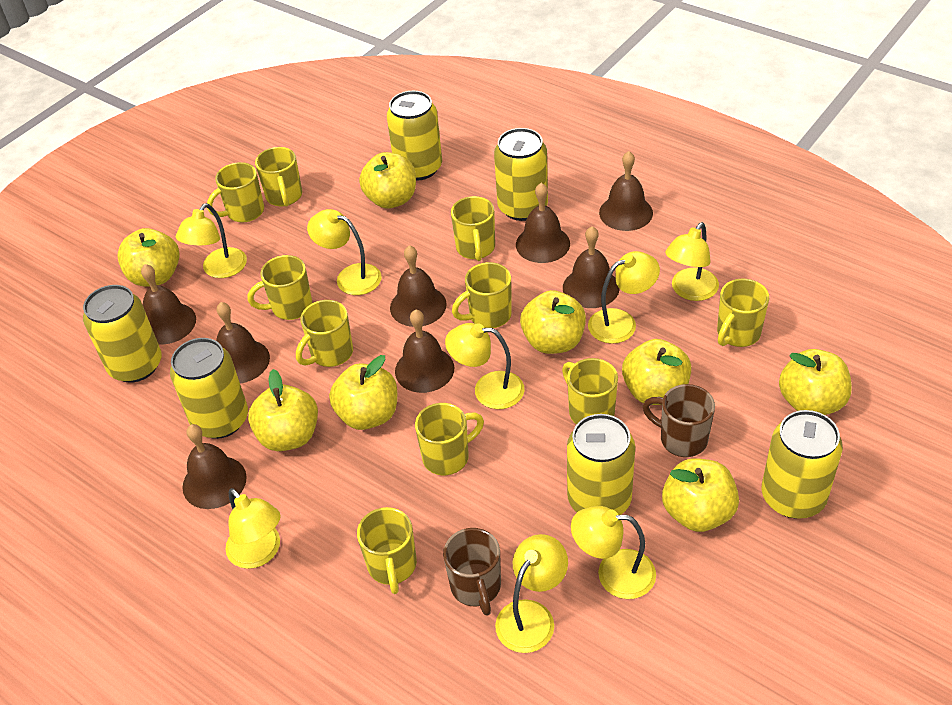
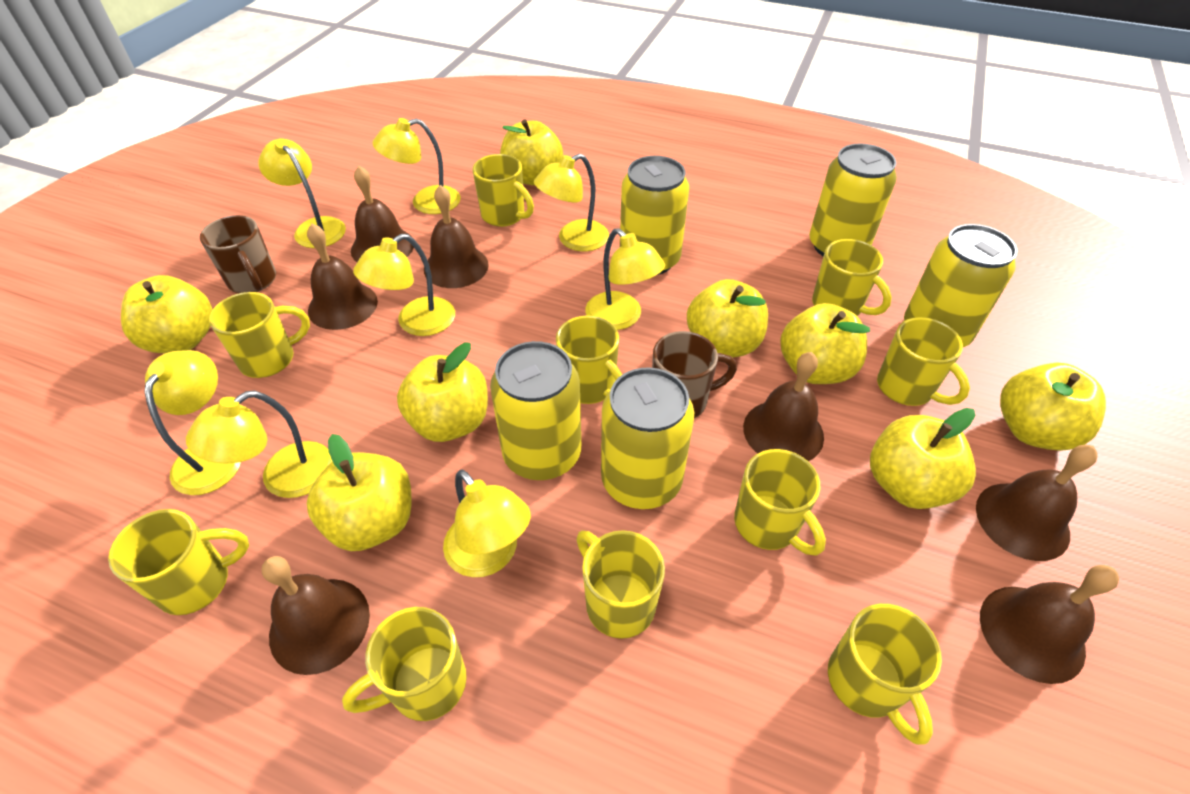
brown bell: 8 -> 7
yellow can: 6 -> 5

